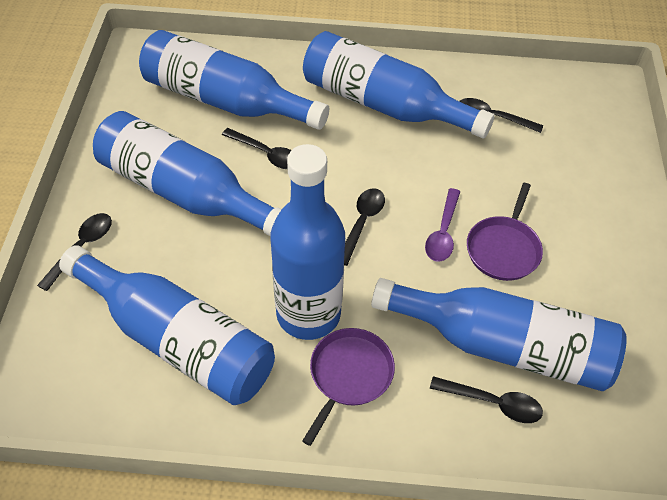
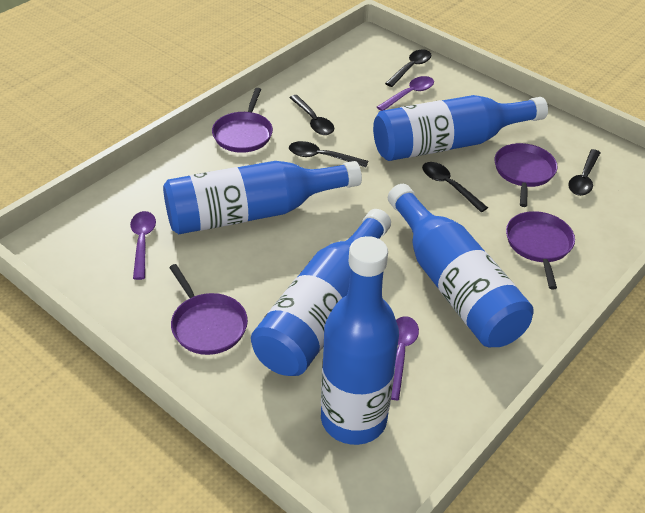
blue bottle: 6 -> 5
purple pan: 2 -> 4
purple spoon: 1 -> 3

